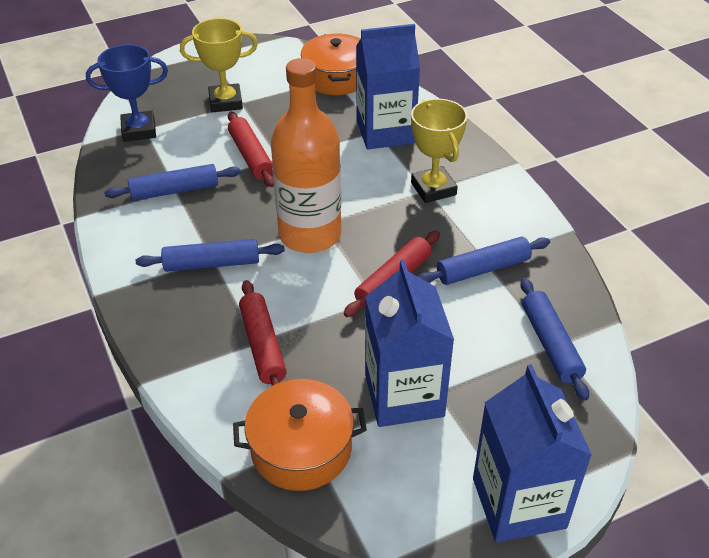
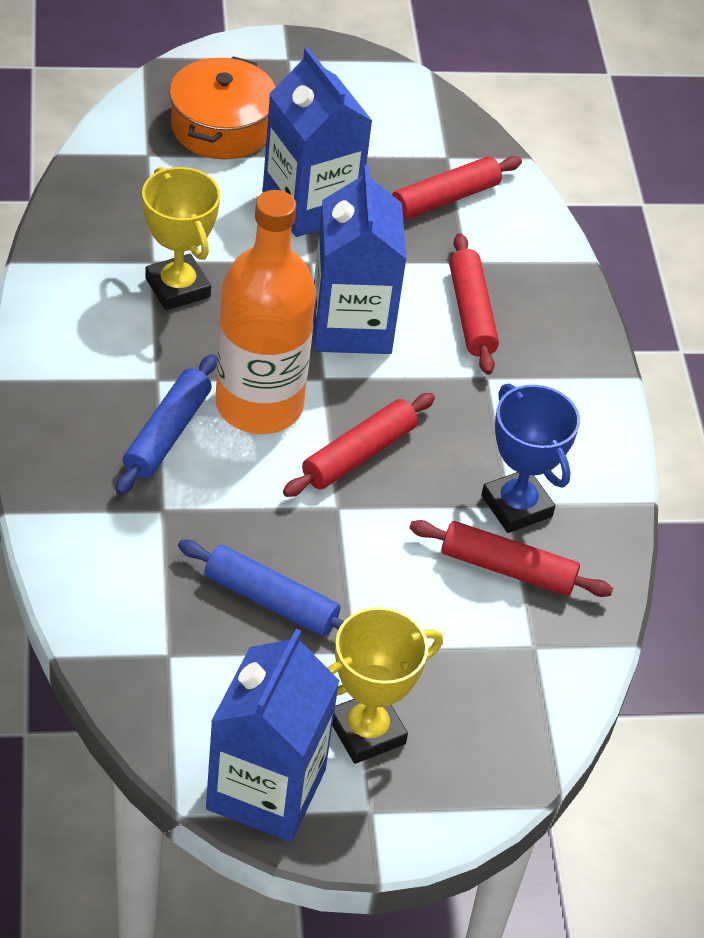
blue rolling pin: 4 -> 2
orange pot: 2 -> 1
red rolling pin: 3 -> 4

